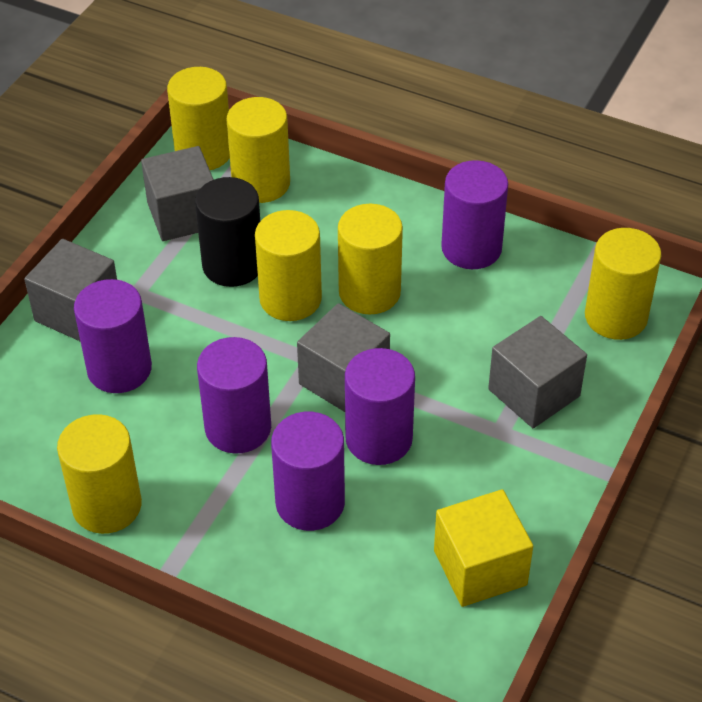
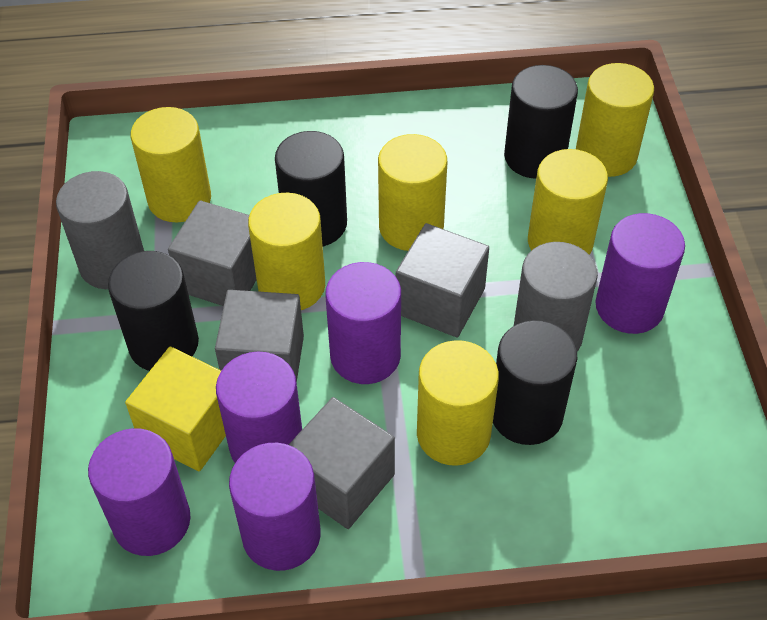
black cylinder: 1 -> 4
grey cylinder: 0 -> 2

